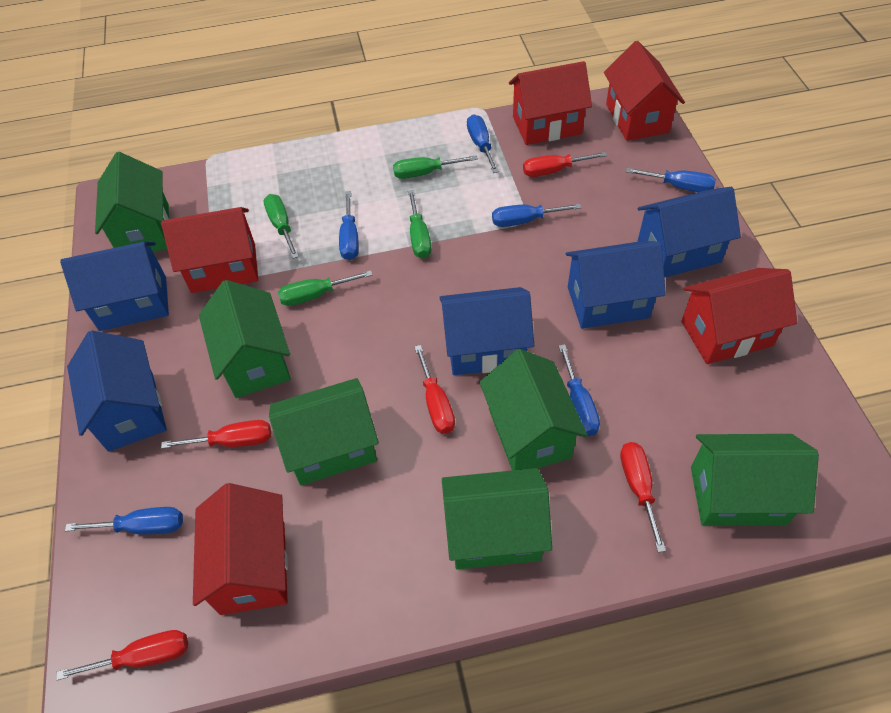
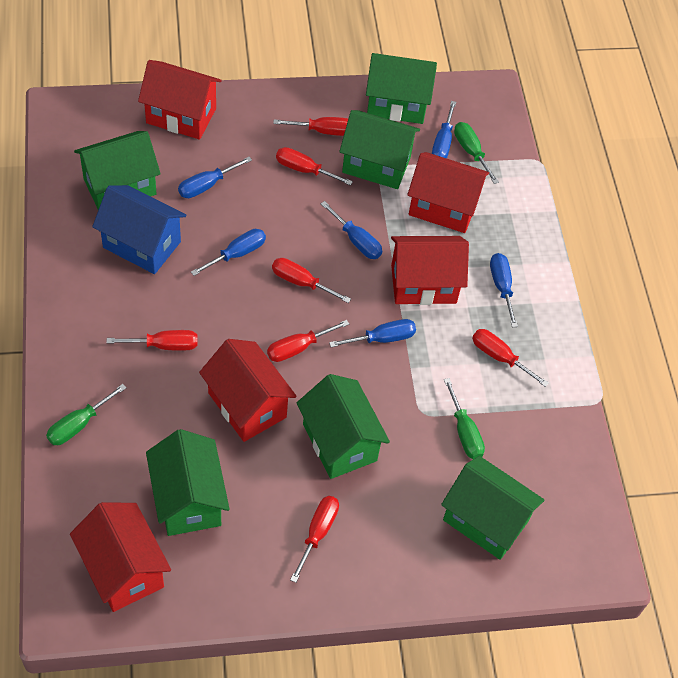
blue house: 5 -> 1
green screwdriver: 4 -> 3
red screwdriver: 5 -> 7

